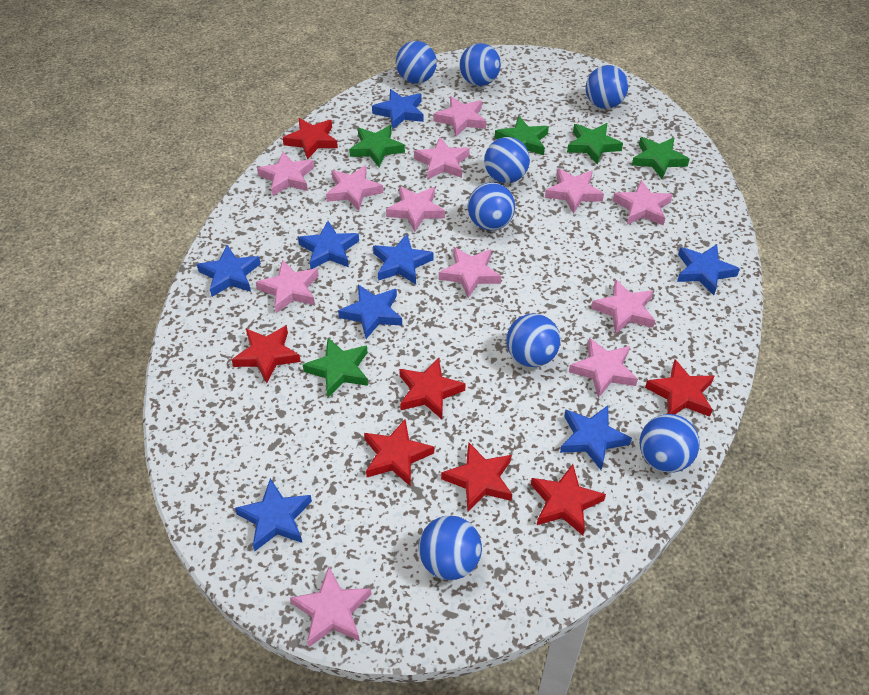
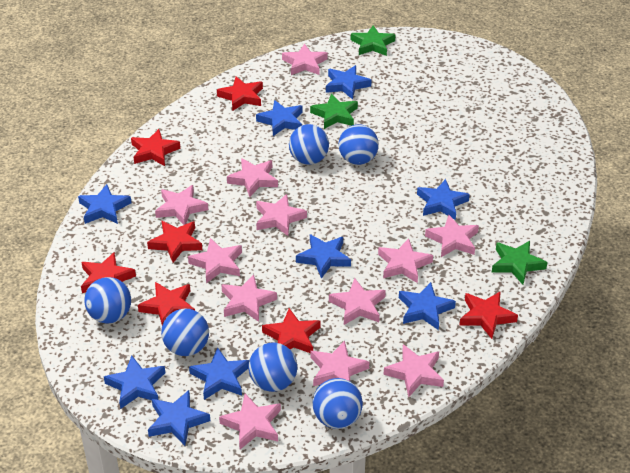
blue ball: 8 -> 6
blue star: 8 -> 9
green star: 5 -> 3

